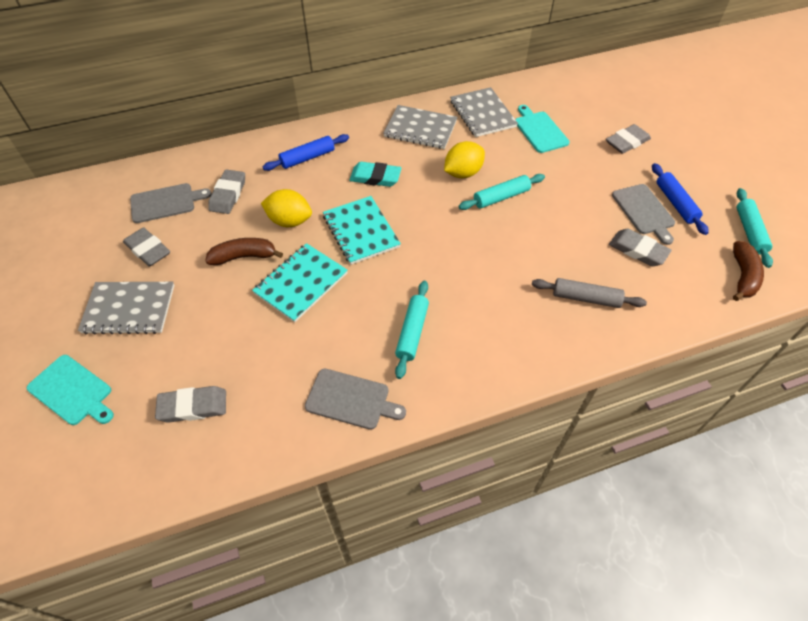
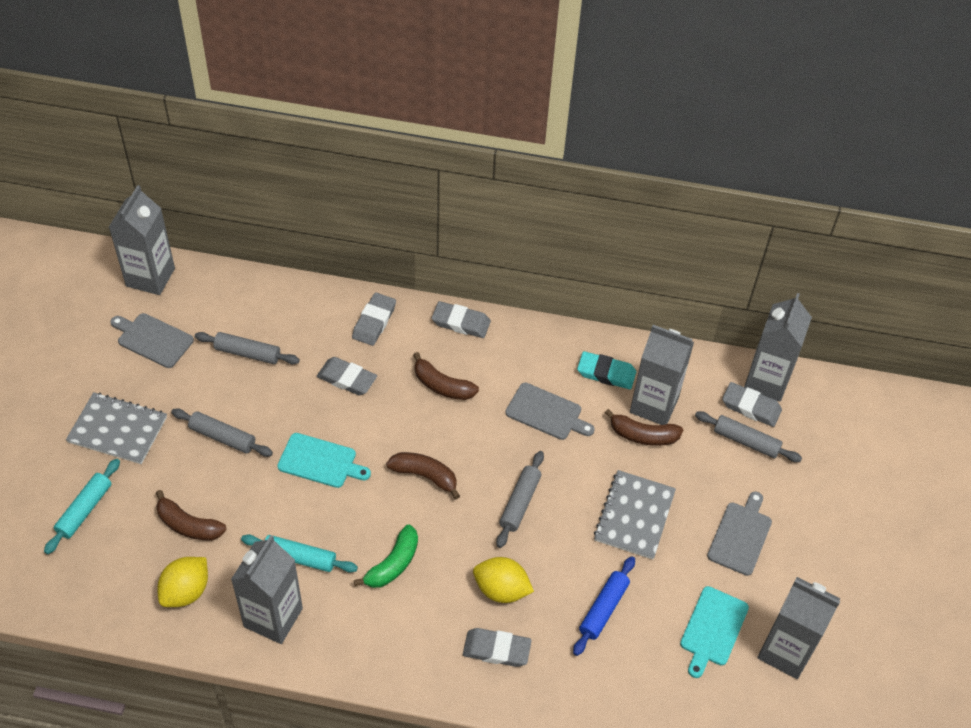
blue rolling pin: 2 -> 1
brown banana: 2 -> 4
green banana: 0 -> 1
grey carton: 0 -> 5
grey notebook: 3 -> 2
grey rolling pin: 1 -> 4
turquoise notebook: 2 -> 0
turquoise rolling pin: 3 -> 2

